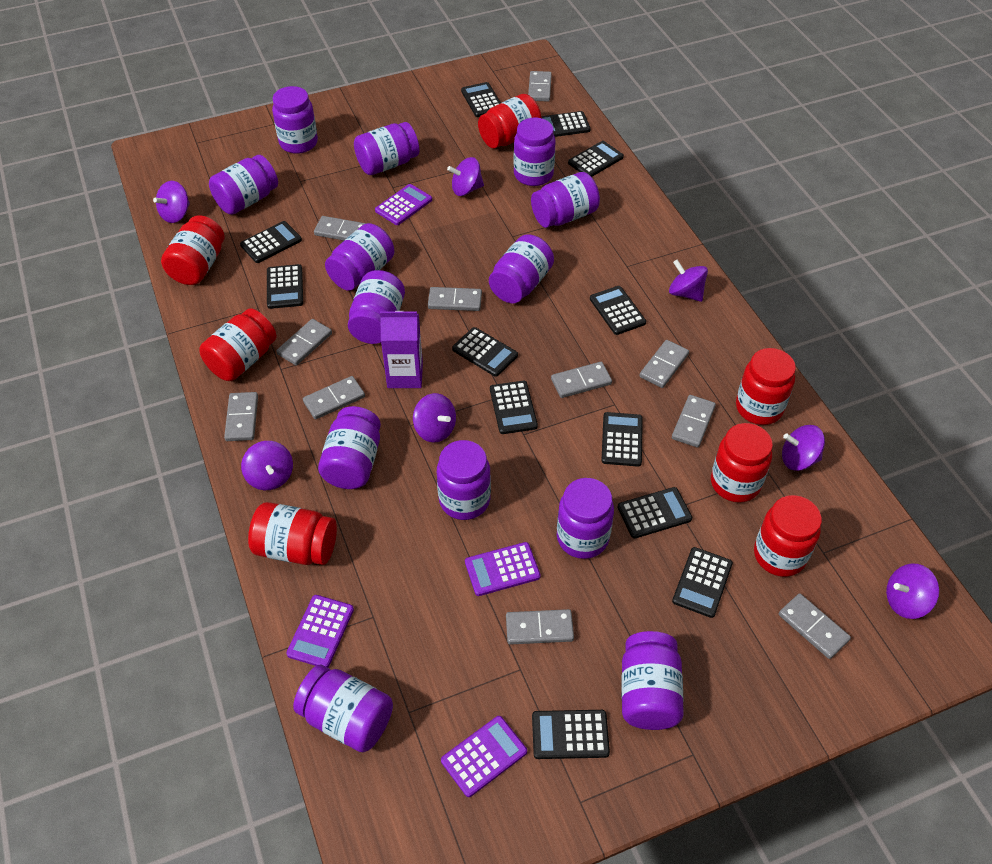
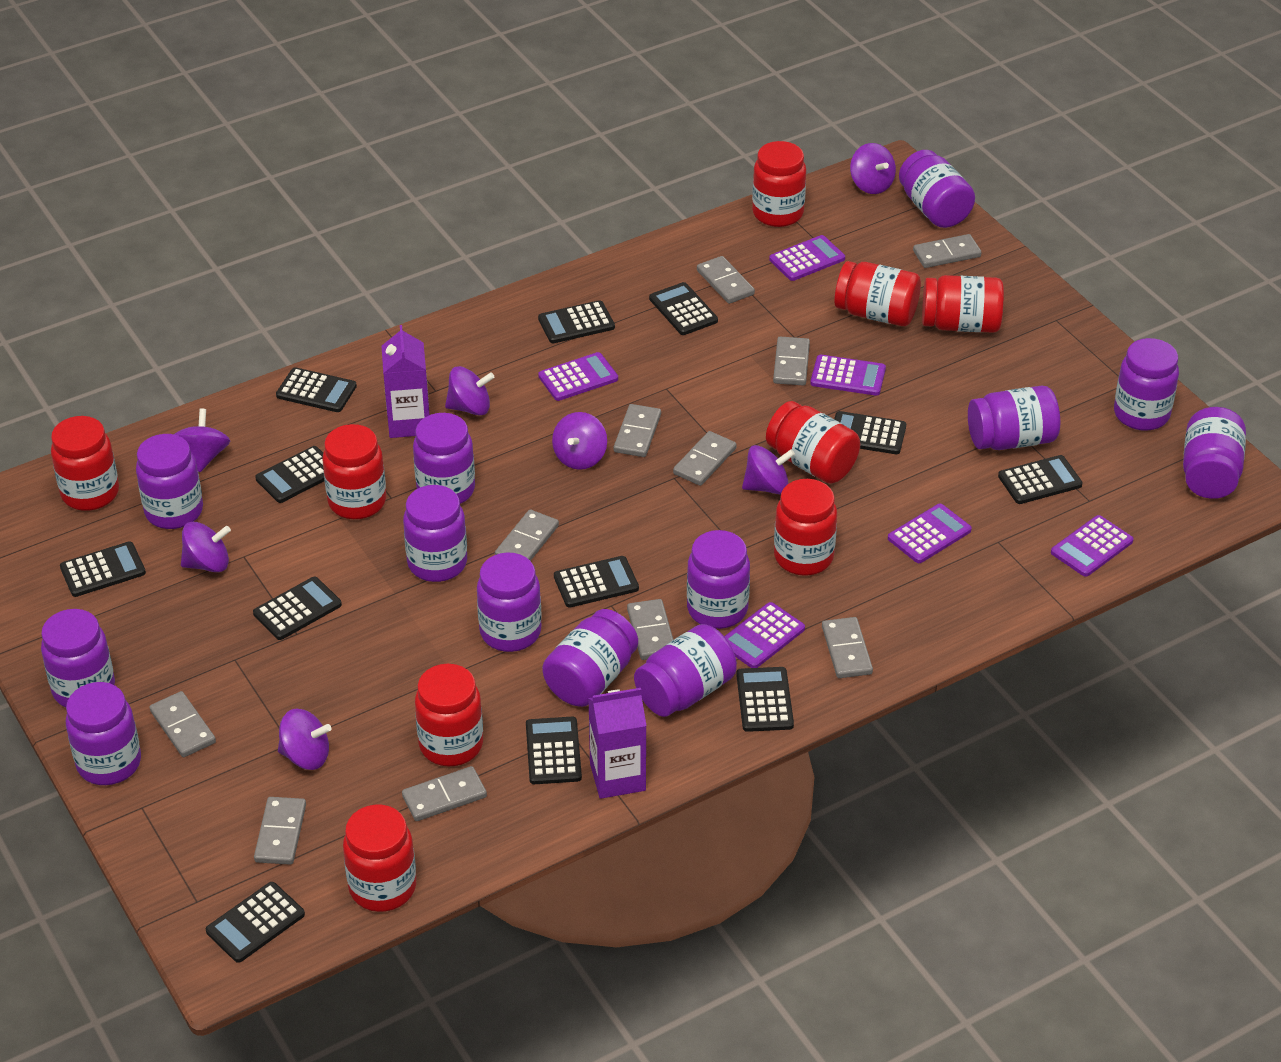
purple calculator: 4 -> 6
purple carton: 1 -> 2
red jar: 7 -> 9

